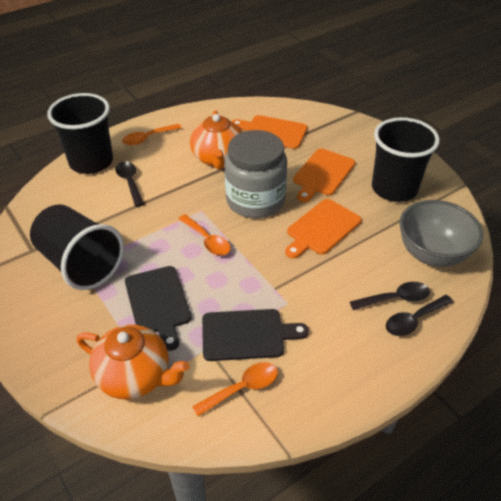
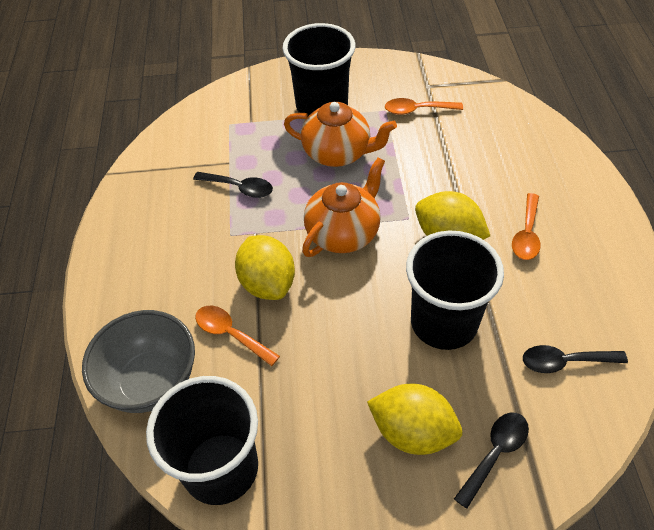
black cutting board: 2 -> 0
grey jar: 1 -> 0
orange cutting board: 3 -> 0
yellow lemon: 0 -> 3

